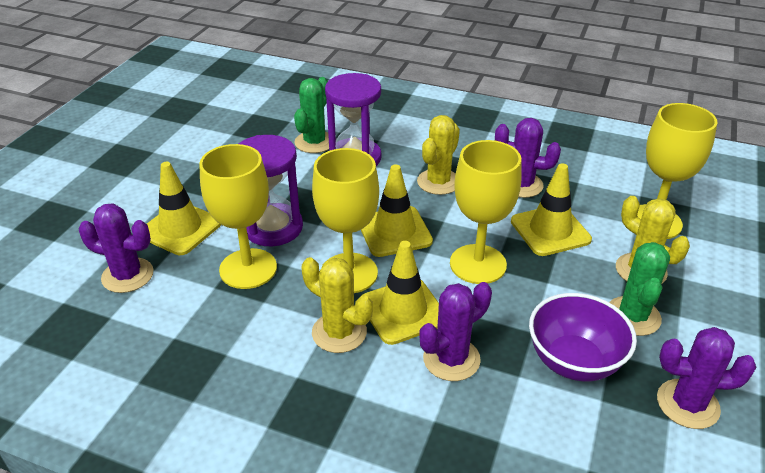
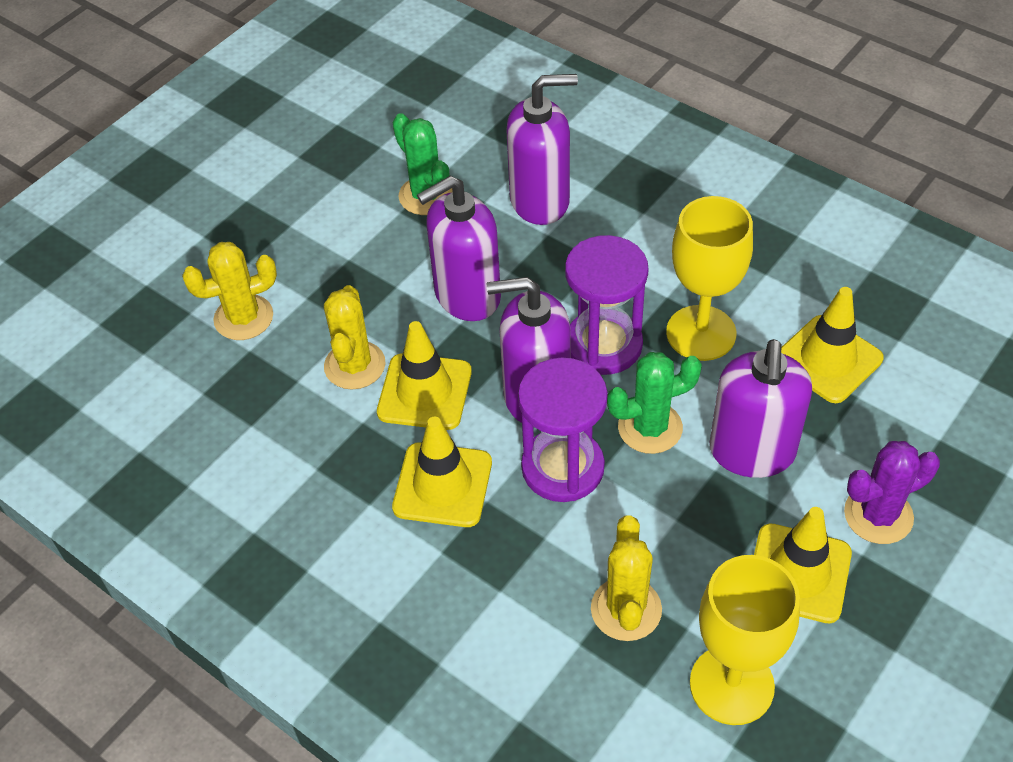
purple bowl: 1 -> 0
purple cactus: 4 -> 1
purple soap dispenser: 0 -> 4
yellow goblet: 4 -> 2

